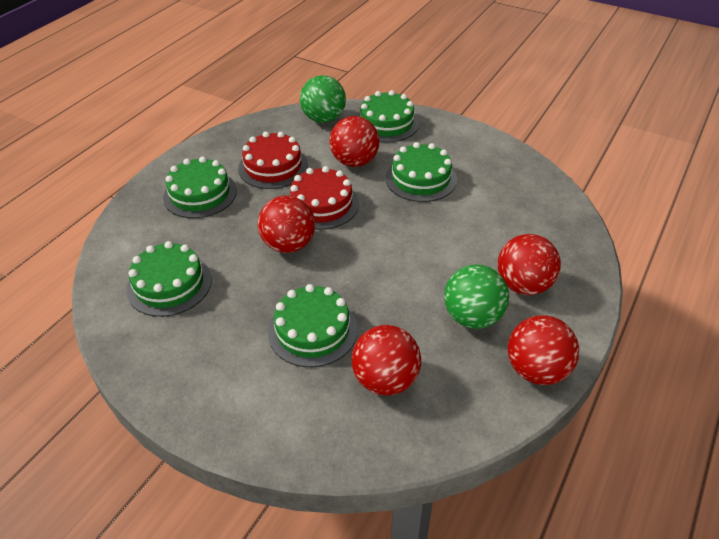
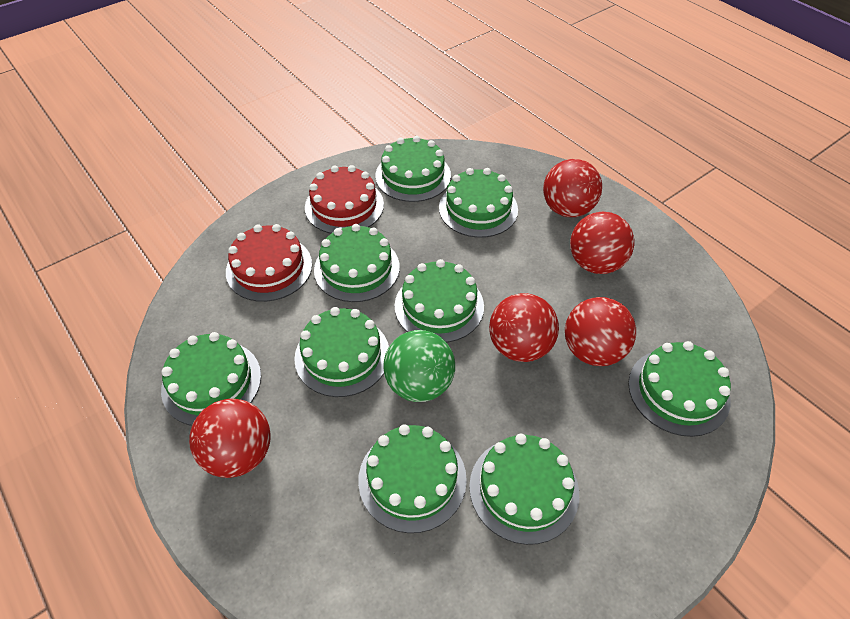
green ball: 2 -> 1
green cake: 5 -> 9

